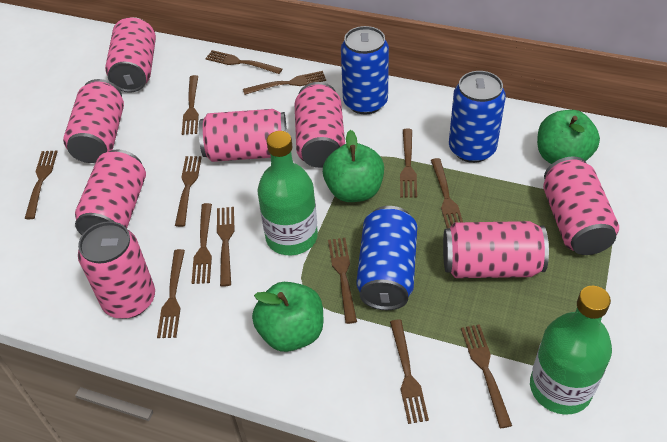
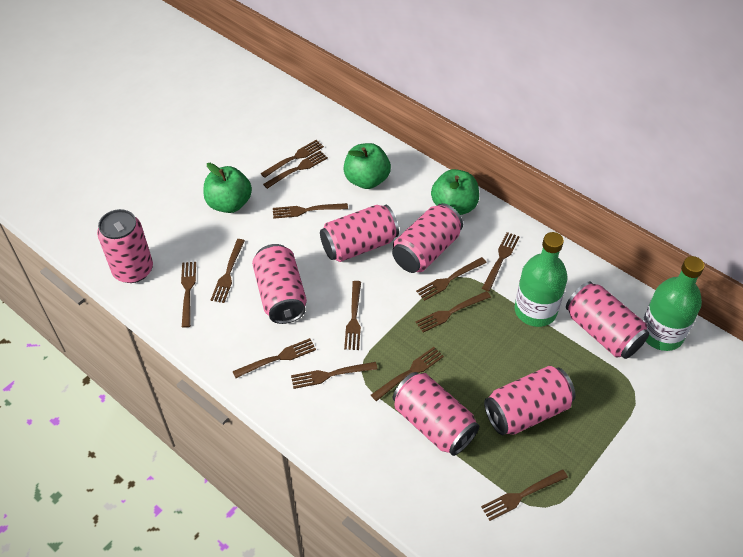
blue can: 3 -> 0
pink can: 8 -> 7

